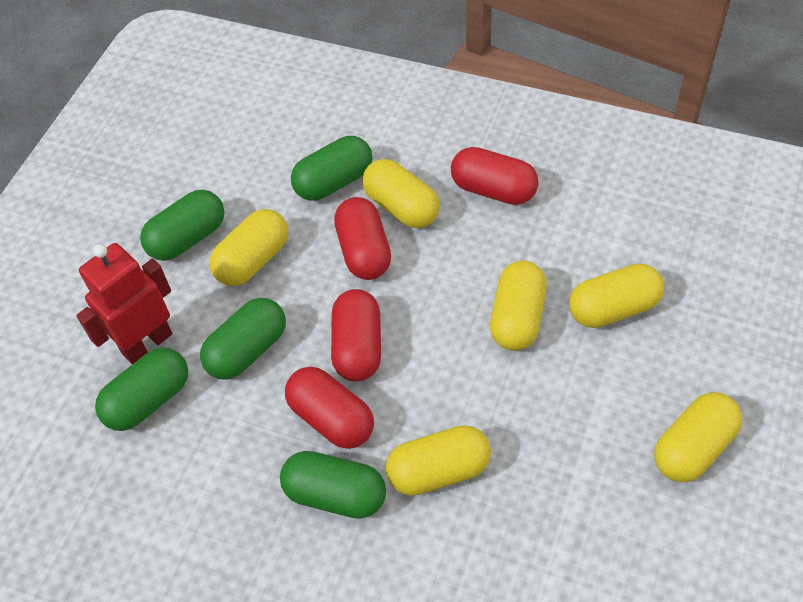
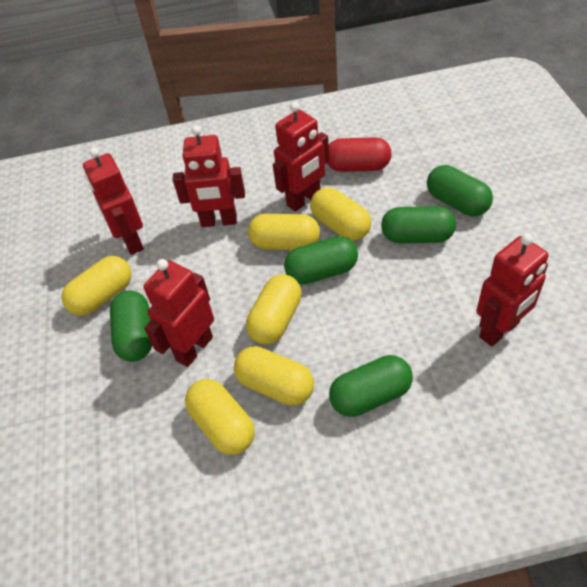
red capsule: 4 -> 1
red robot: 1 -> 5

